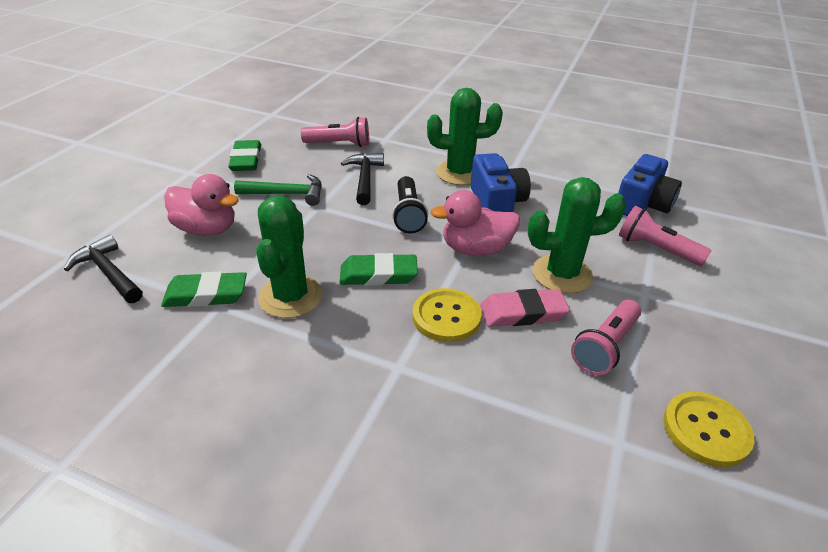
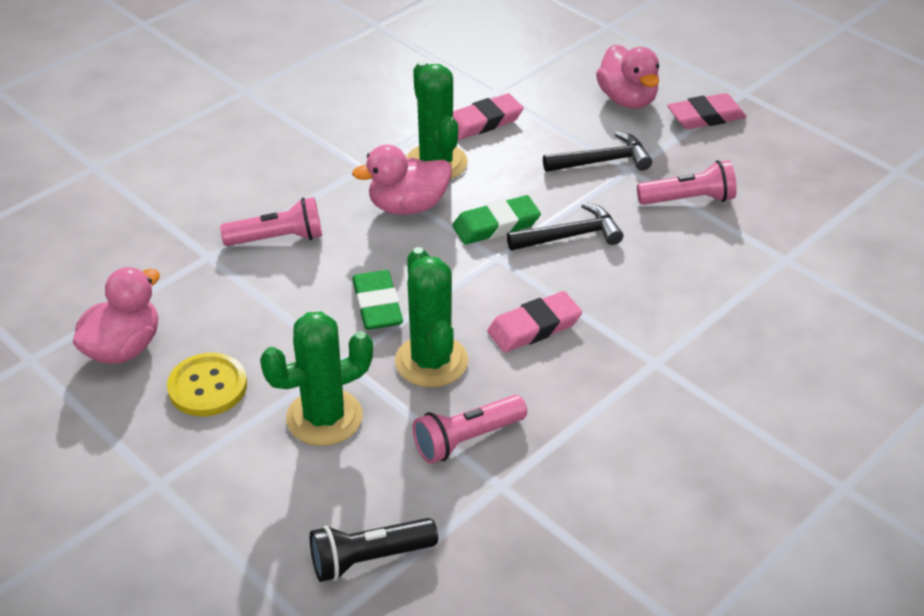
blue camera: 2 -> 0
green eraser: 3 -> 2
green hammer: 1 -> 0
pink duck: 2 -> 3
pink eraser: 1 -> 3
yellow button: 2 -> 1

